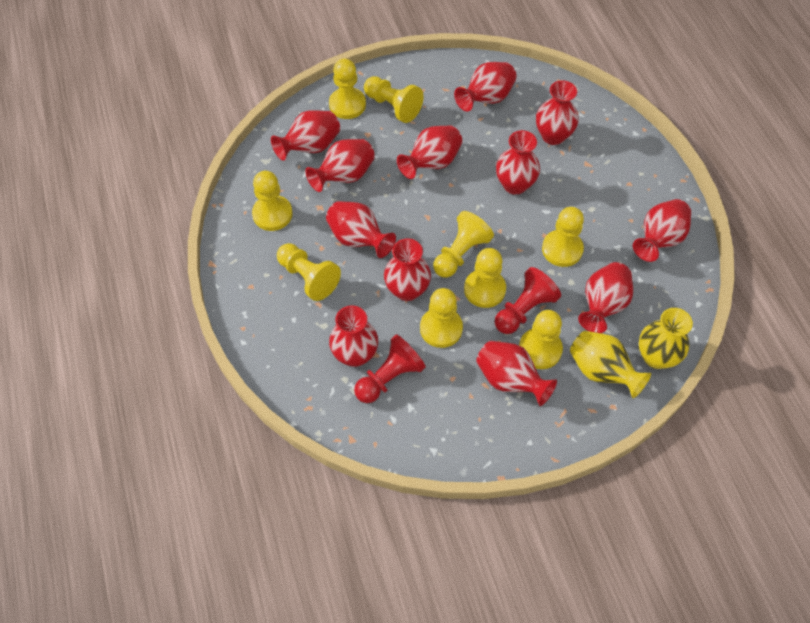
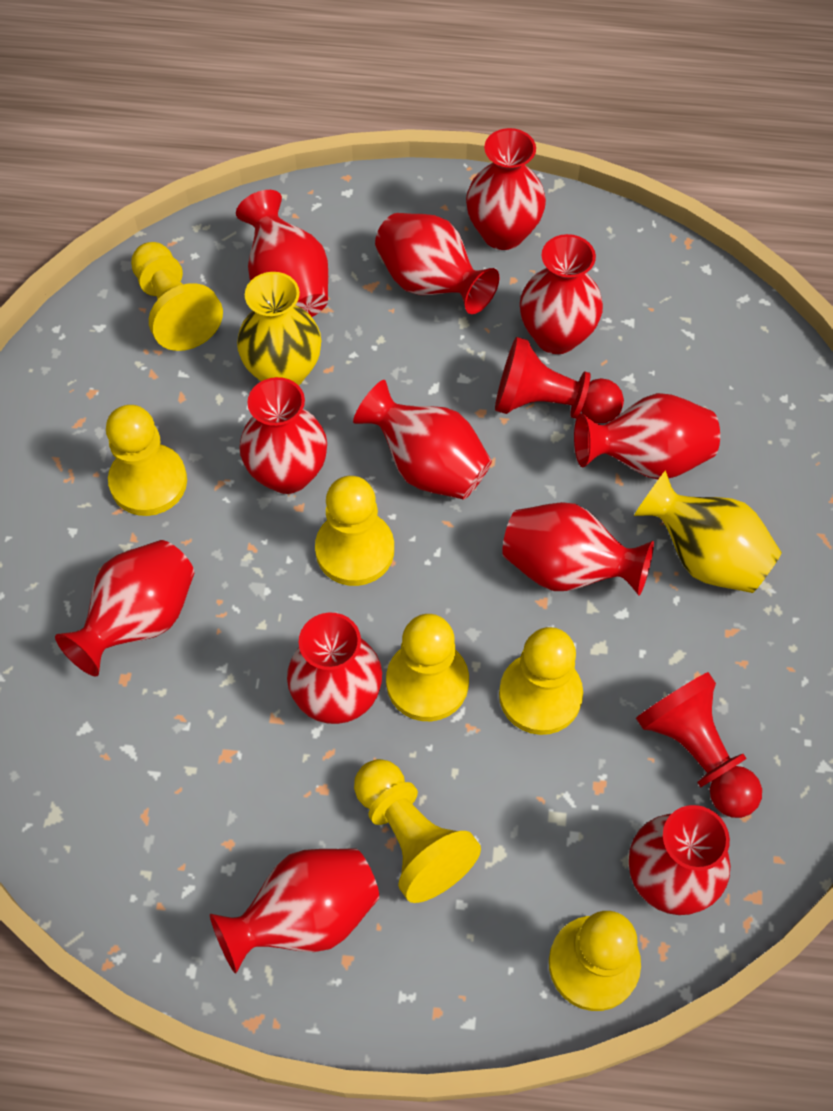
yellow pawn: 9 -> 7

